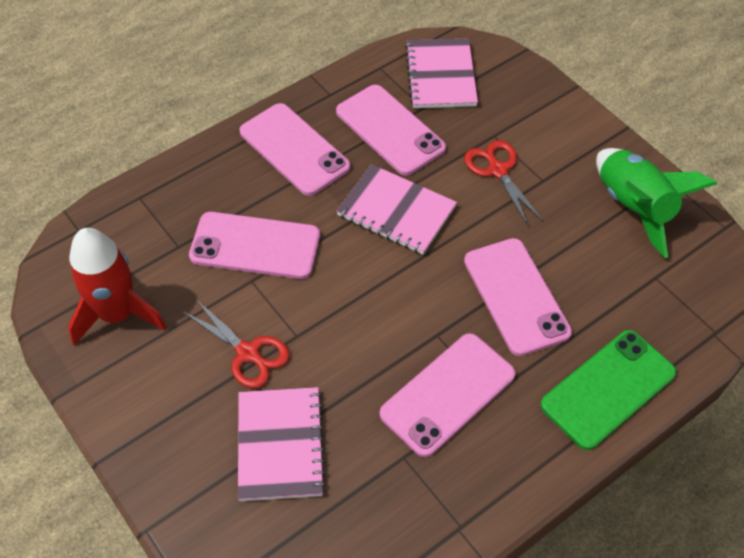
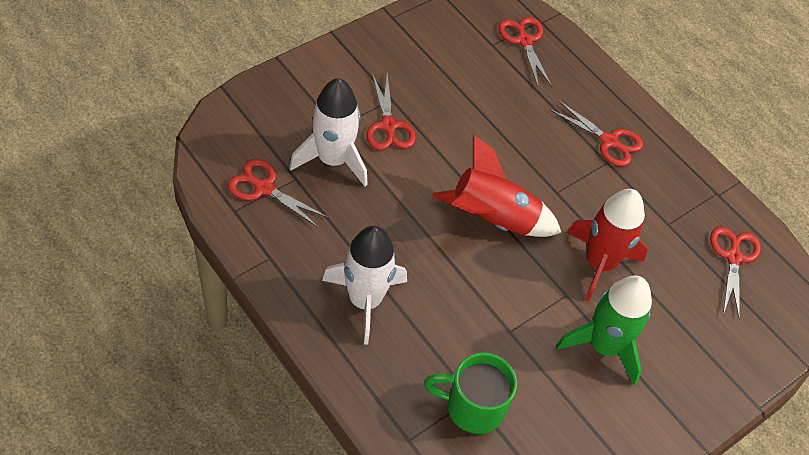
green mug: 0 -> 1
green phone: 1 -> 0
pink notebook: 3 -> 0
pink phone: 5 -> 0
red rocket: 1 -> 2
red scissors: 2 -> 5
white rocket: 0 -> 2

